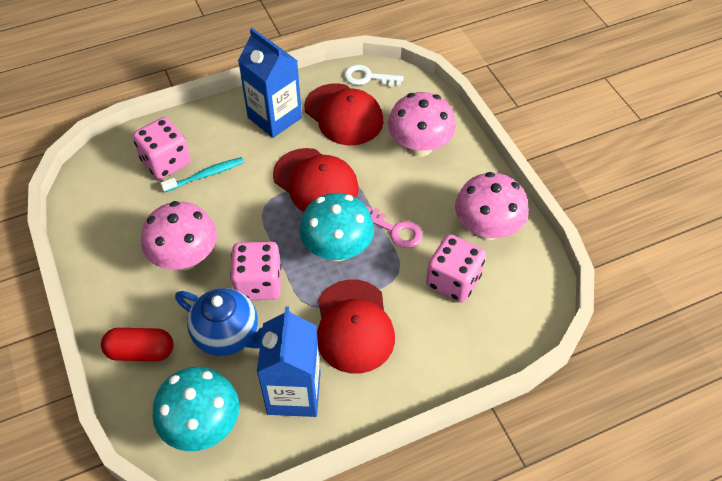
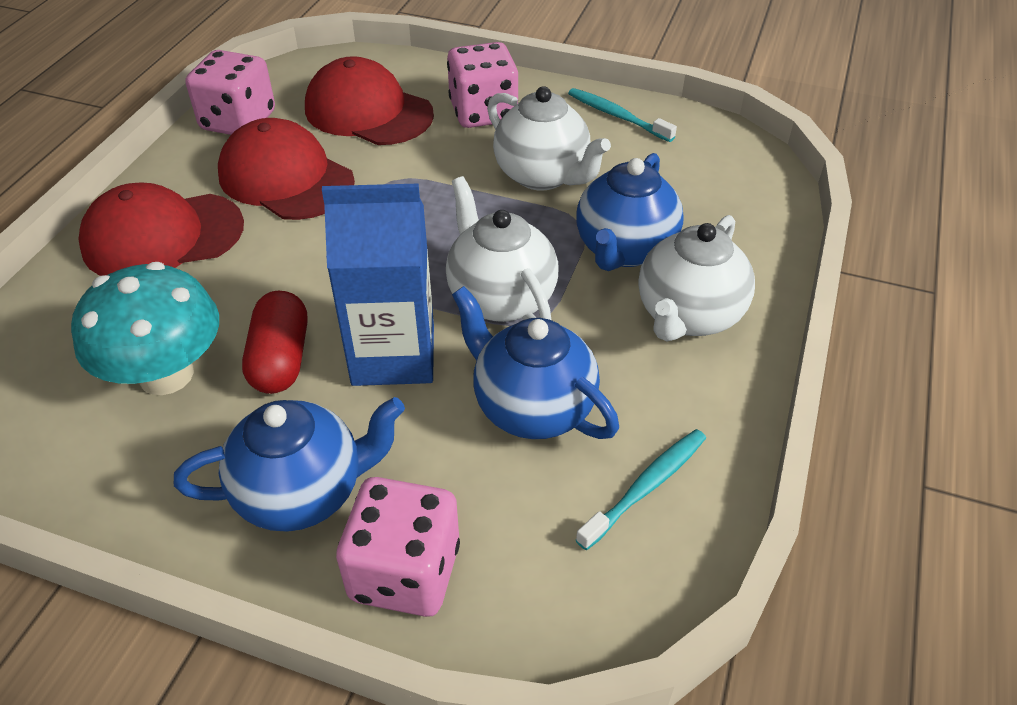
blue carton: 2 -> 1
blue teapot: 1 -> 3
pink key: 1 -> 0
pink mushroom: 3 -> 0
turquoise mushroom: 2 -> 1
turquoise toothbrush: 1 -> 2
white key: 1 -> 0
white teapot: 0 -> 3

